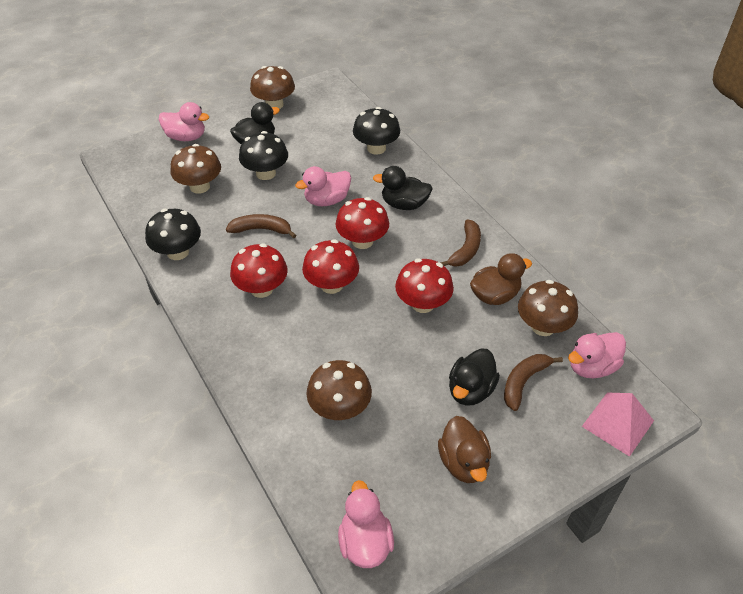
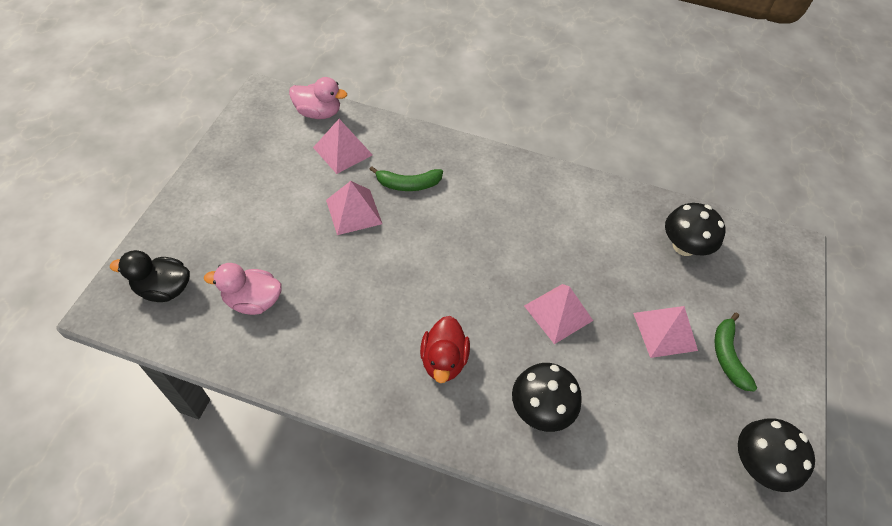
black duck: 3 -> 1
brown banana: 3 -> 0
brown duck: 2 -> 0
brown mushroom: 4 -> 0
green banana: 0 -> 2
pink duck: 4 -> 2
pink pyramid: 1 -> 4
red duck: 0 -> 1
red mushroom: 4 -> 0

